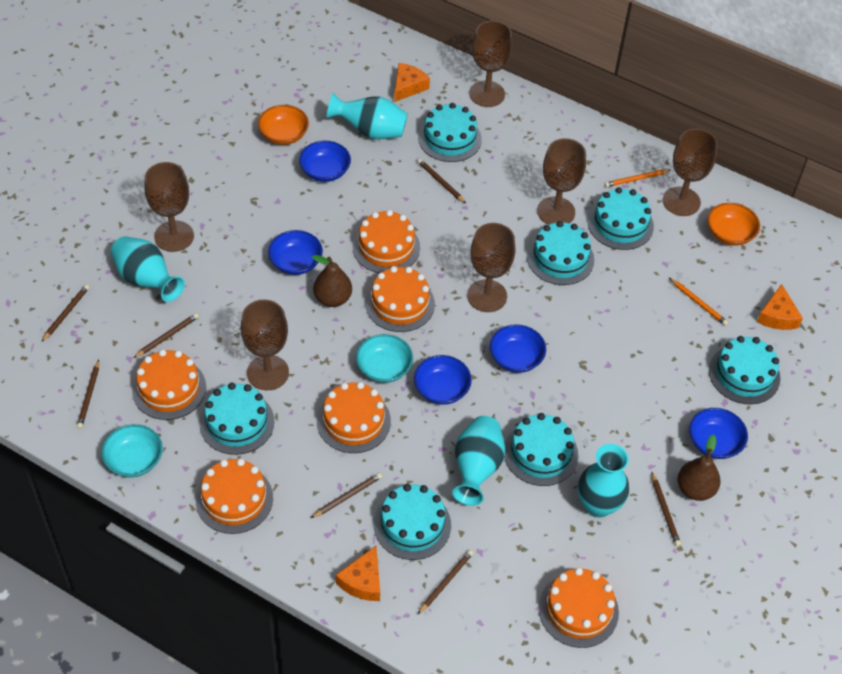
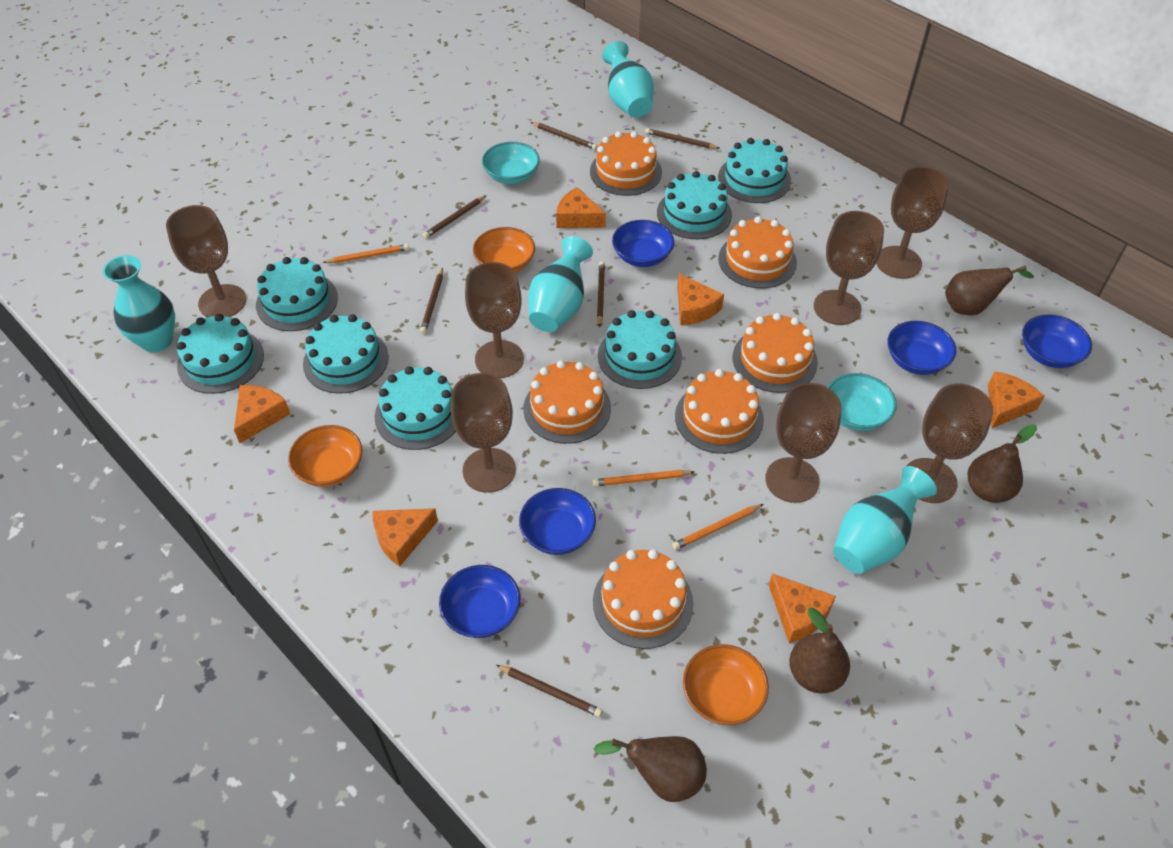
brown goblet: 6 -> 7
brown pear: 2 -> 4
brown pencil: 7 -> 6
orange bowl: 2 -> 3
orange cheese: 3 -> 6
orange pencil: 2 -> 3

